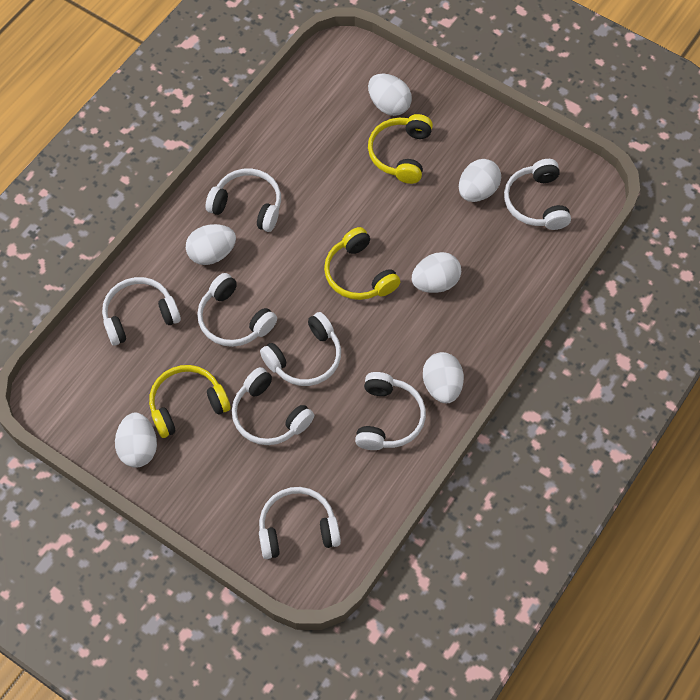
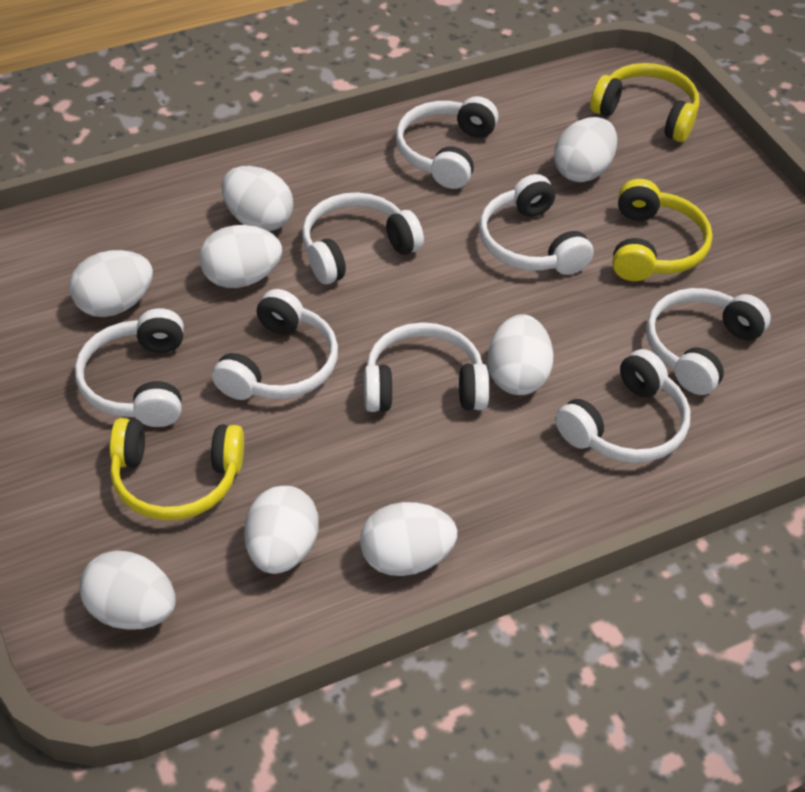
white egg: 6 -> 8

